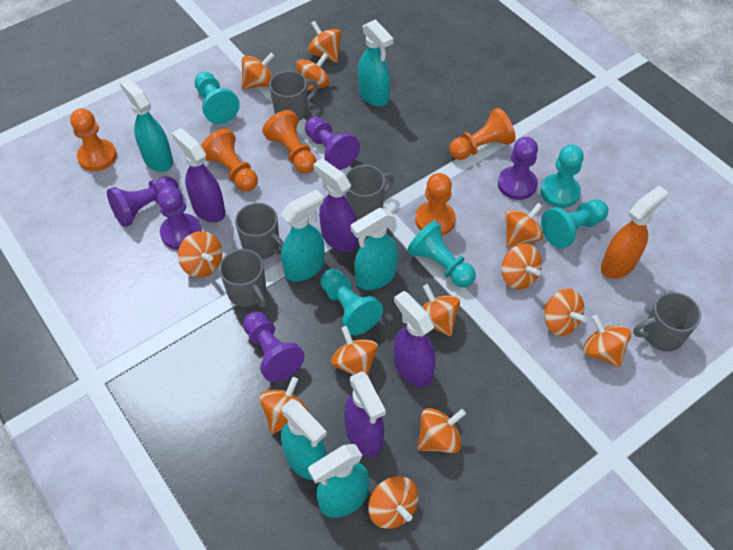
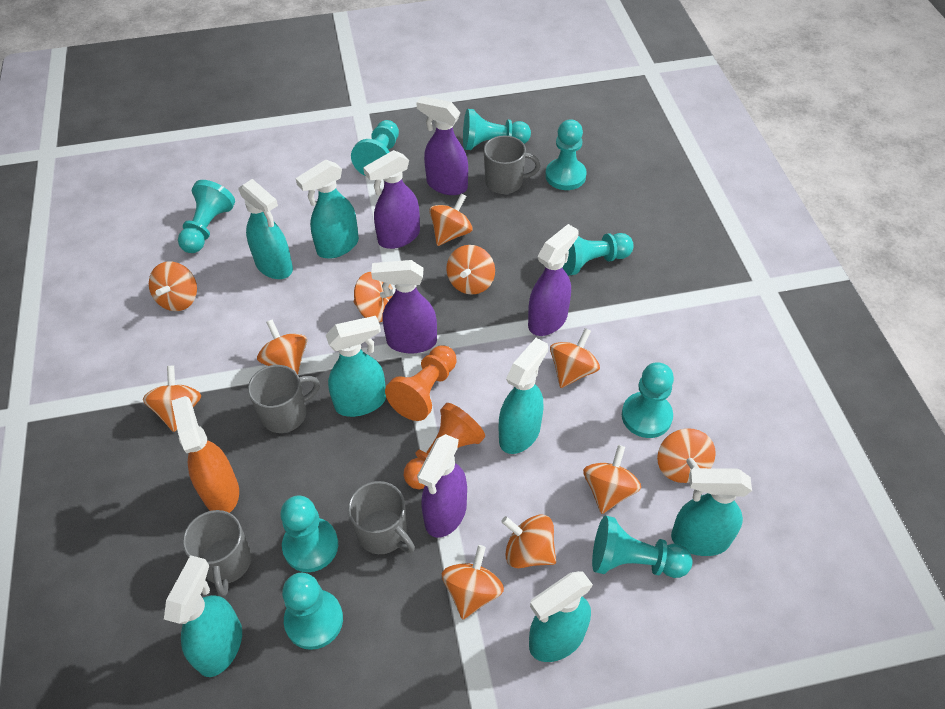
grey mug: 5 -> 4
orange pawn: 5 -> 2
orange spinning top: 13 -> 11
purple pawn: 5 -> 0
purple spray bottle: 4 -> 5
turquoise pawn: 5 -> 9
turquoise spray bottle: 6 -> 7

